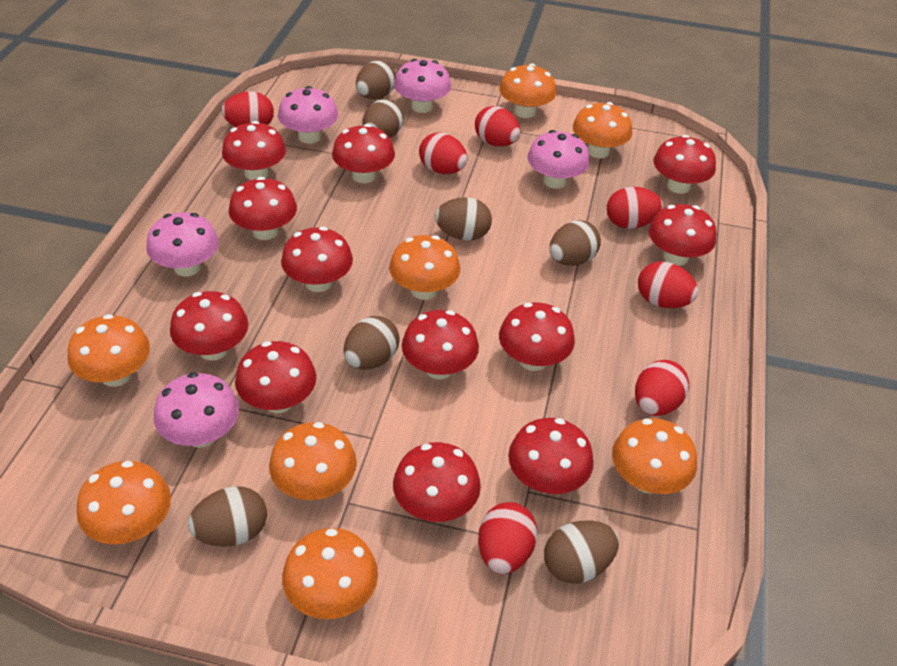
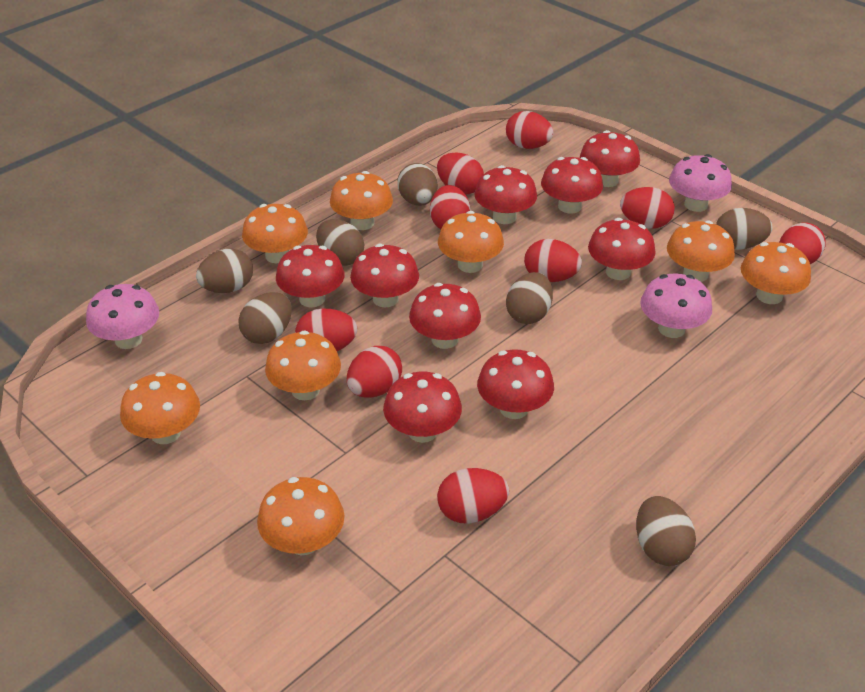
pink mushroom: 5 -> 3
red egg: 7 -> 9
red mushroom: 12 -> 9

